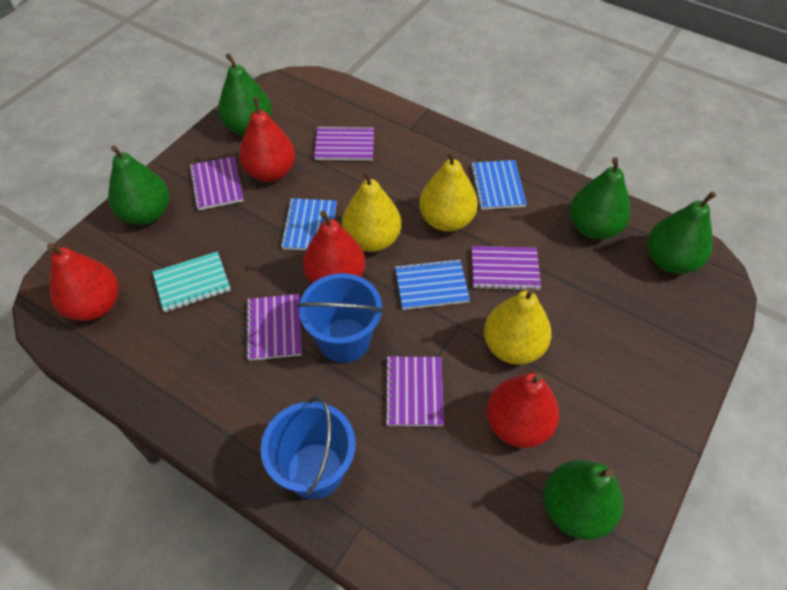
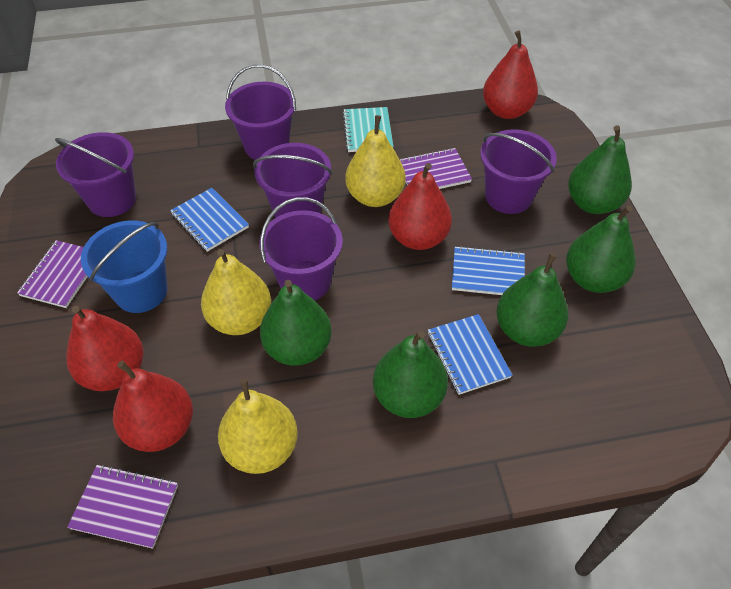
blue bucket: 2 -> 1
purple bucket: 0 -> 5
purple notebook: 5 -> 3

